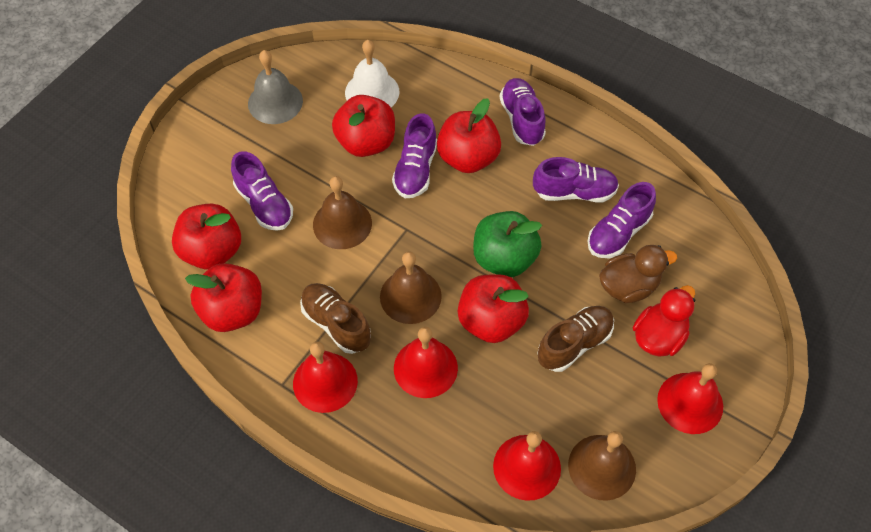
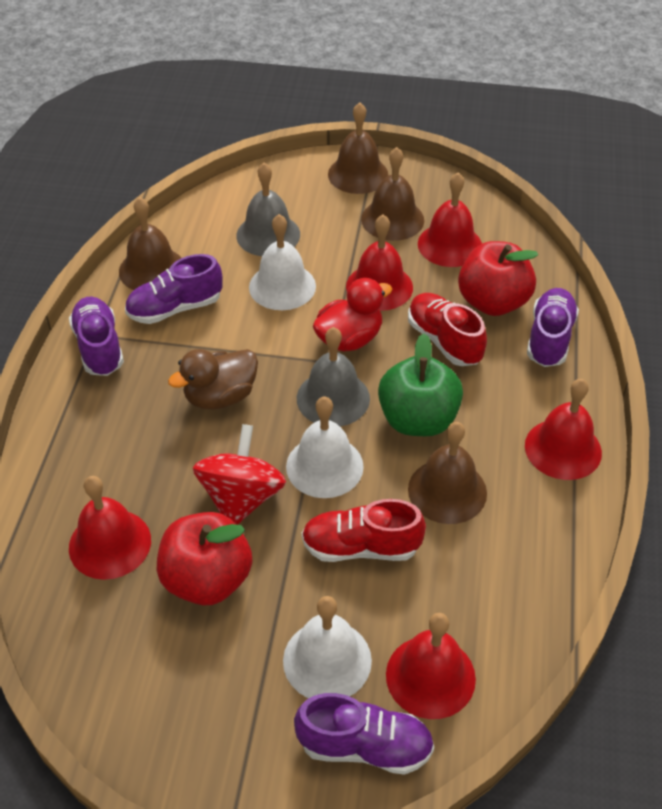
brown bell: 3 -> 4
brown shoe: 2 -> 0
grey bell: 1 -> 2
purple shoe: 5 -> 4
red apple: 5 -> 2
red bell: 4 -> 5
red shoe: 0 -> 2
red spinning top: 0 -> 1
white bell: 1 -> 3

